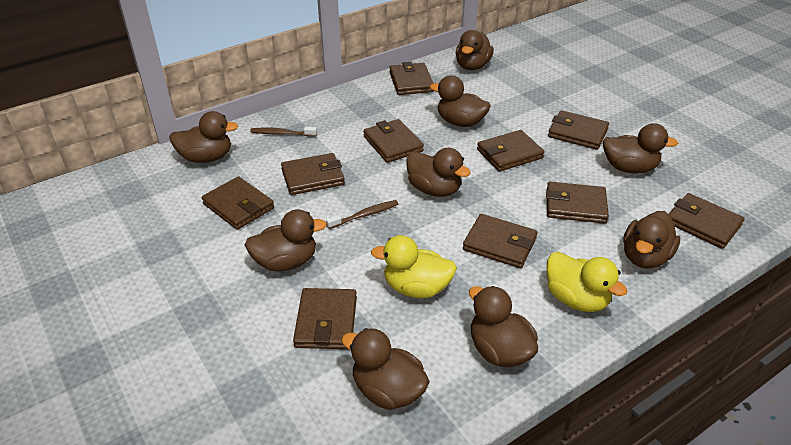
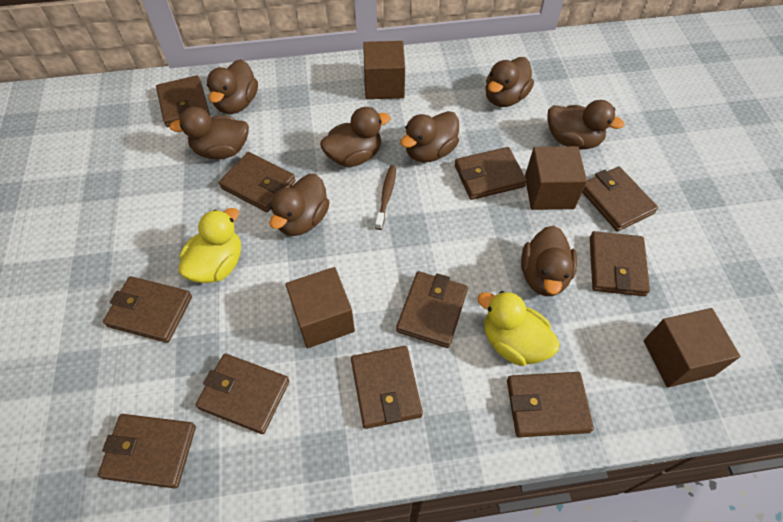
brown cube: 0 -> 4
brown duck: 9 -> 8
brown toothbrush: 2 -> 1
brown wallet: 10 -> 11

